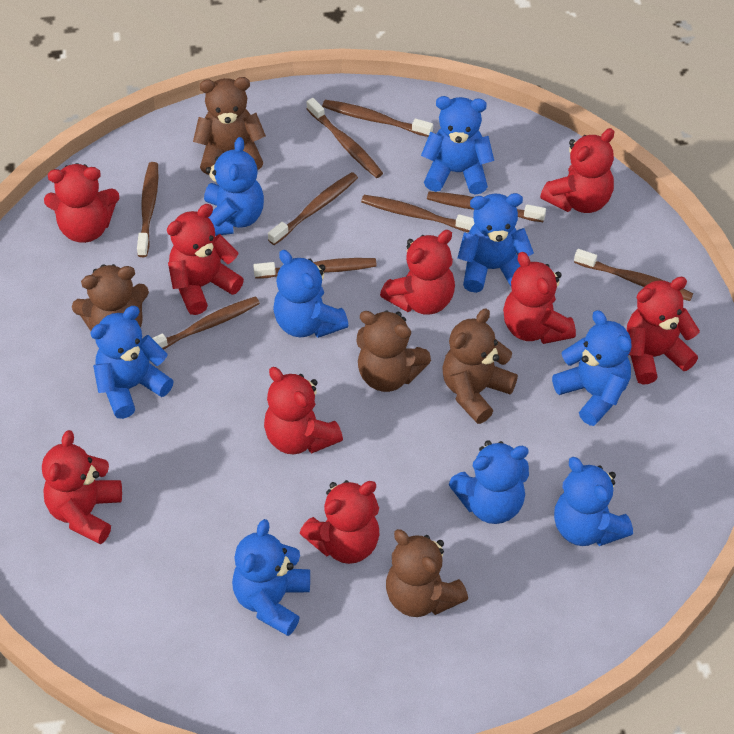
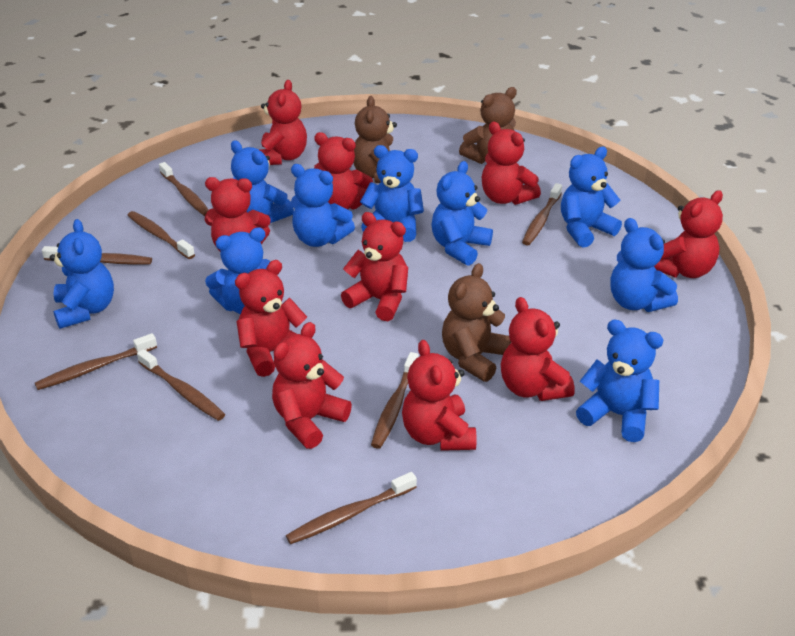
brown teddy bear: 5 -> 3
brown toothbrush: 9 -> 8
red teddy bear: 9 -> 10

